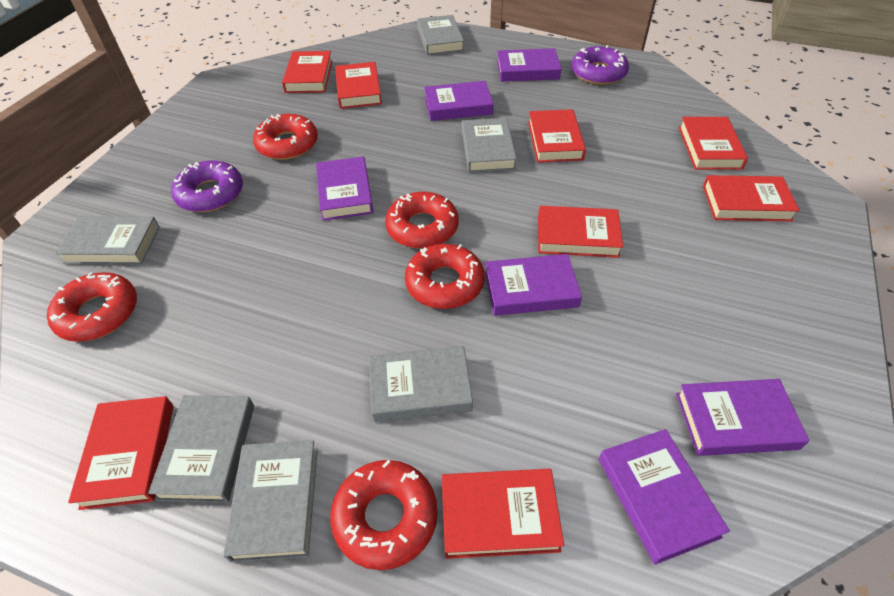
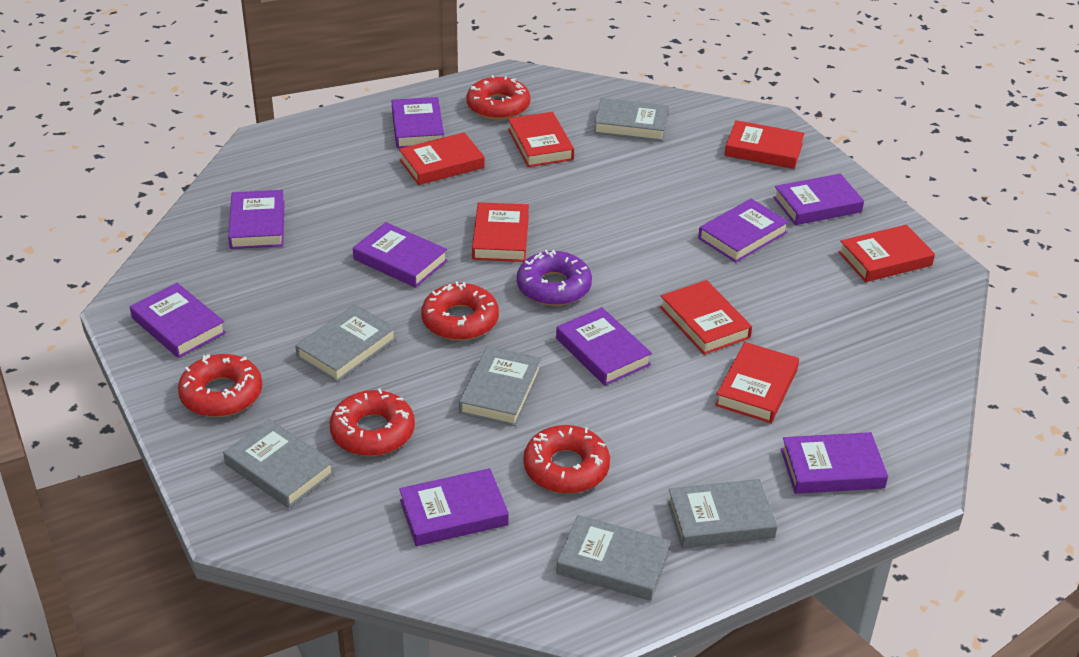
purple book: 6 -> 9
purple donut: 2 -> 1
red book: 8 -> 7

